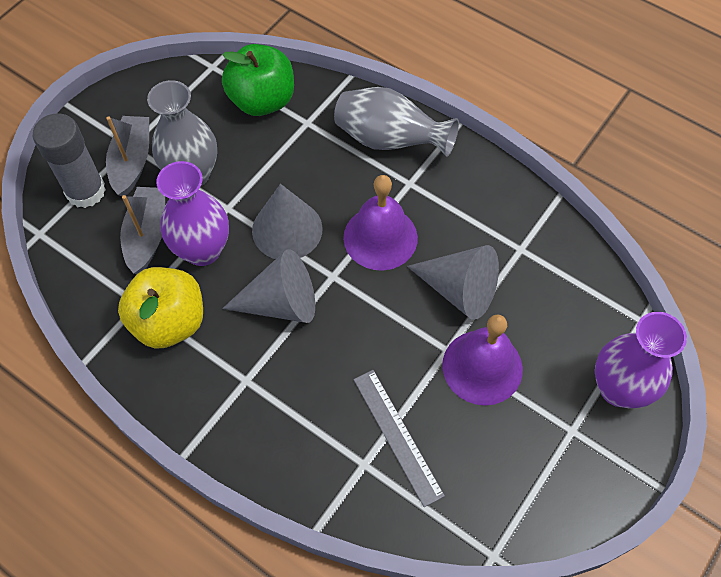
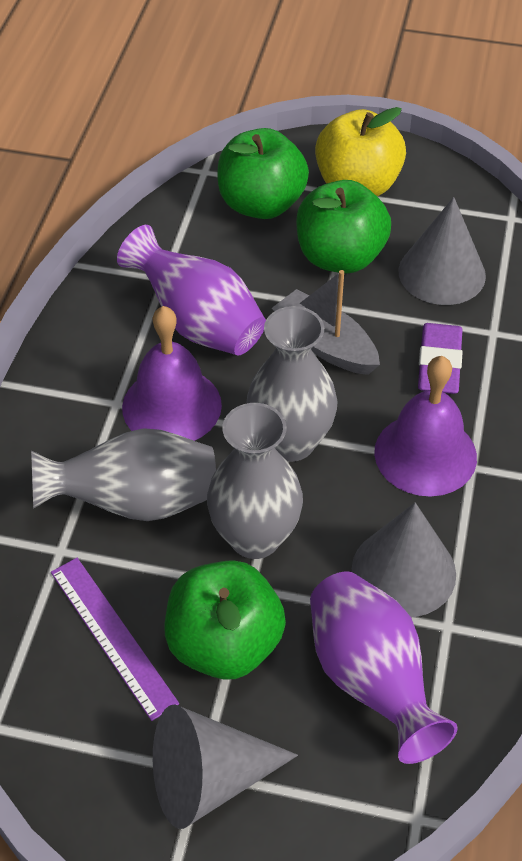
green apple: 1 -> 3
grey boat: 2 -> 1
grey glue stick: 1 -> 0
grey ruler: 1 -> 0
grey vase: 2 -> 3
purple eraser: 0 -> 1
purple ruler: 0 -> 1

